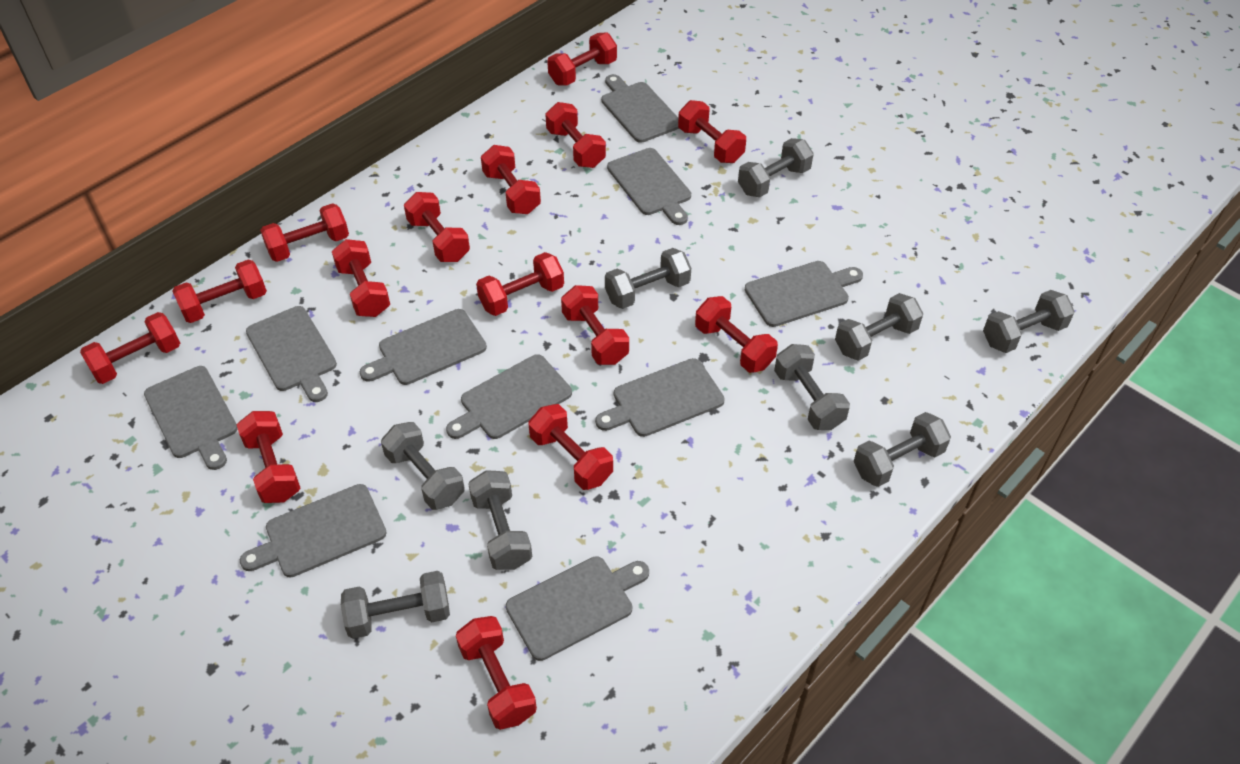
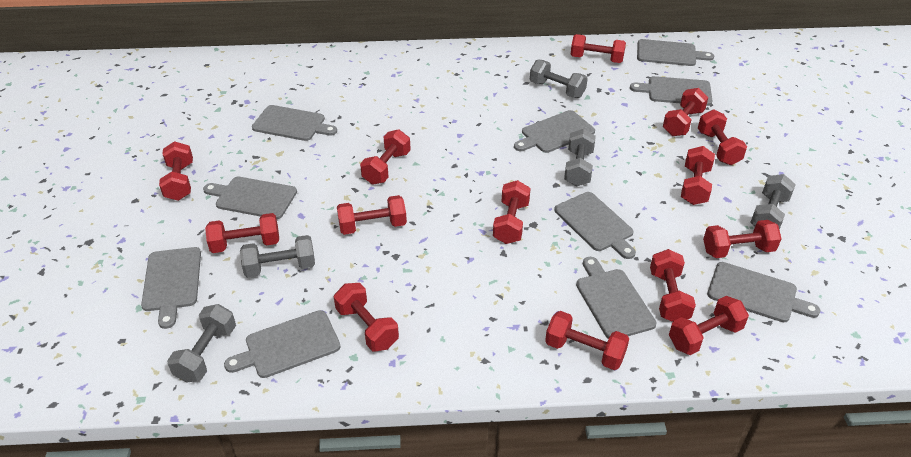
grey dumbbell: 9 -> 5
red dumbbell: 15 -> 14

